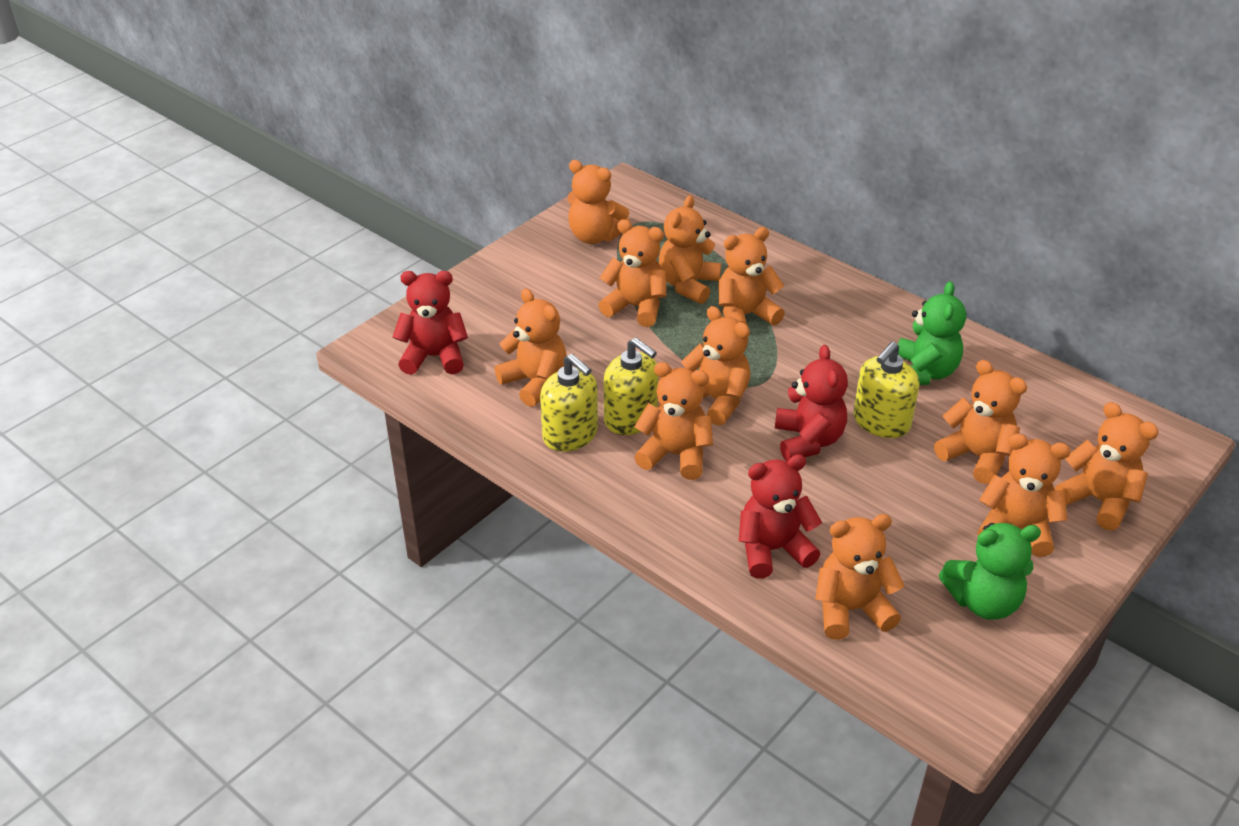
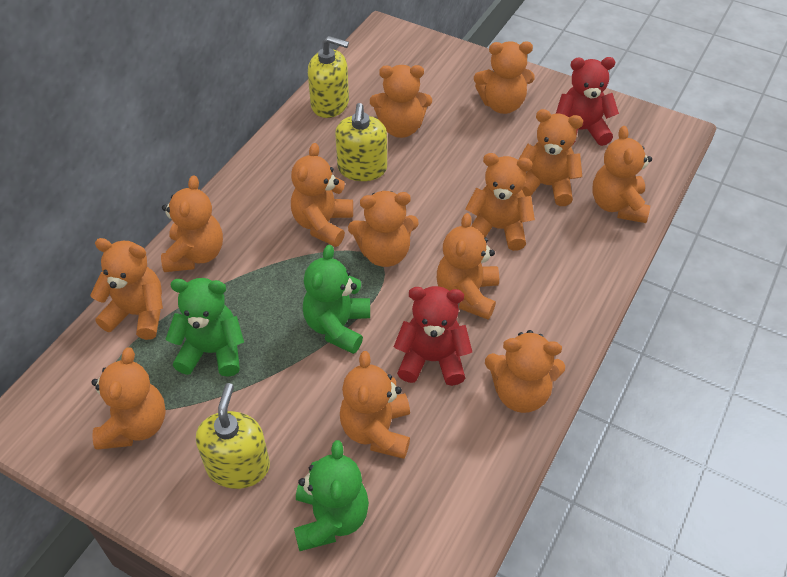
green teddy bear: 2 -> 3
orange teddy bear: 11 -> 13
red teddy bear: 3 -> 2

